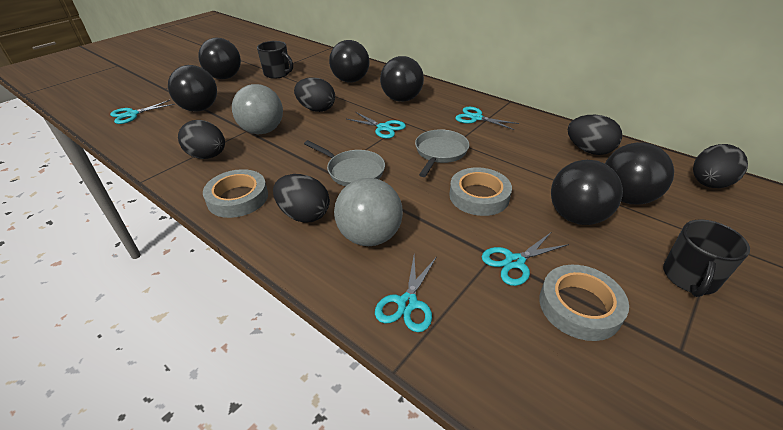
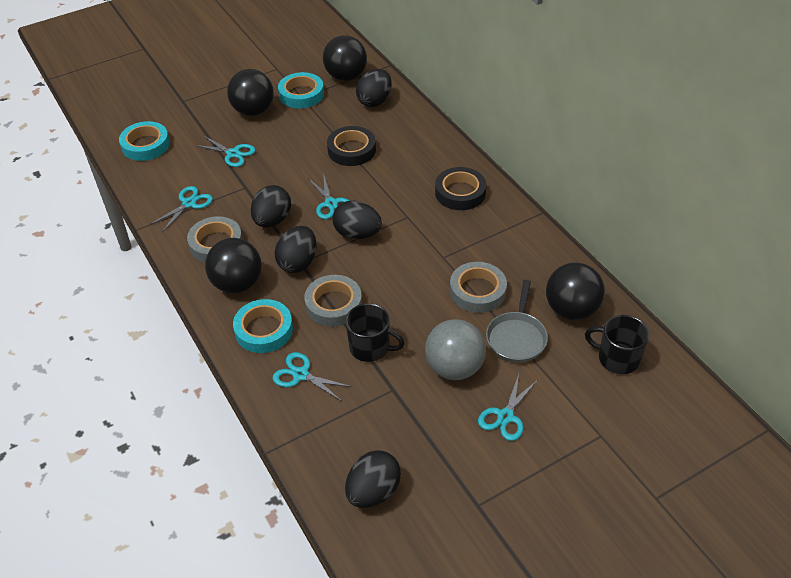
black ball: 6 -> 4
black tape: 0 -> 2
grey ball: 2 -> 1
grey pan: 2 -> 1
turquoise tape: 0 -> 3

